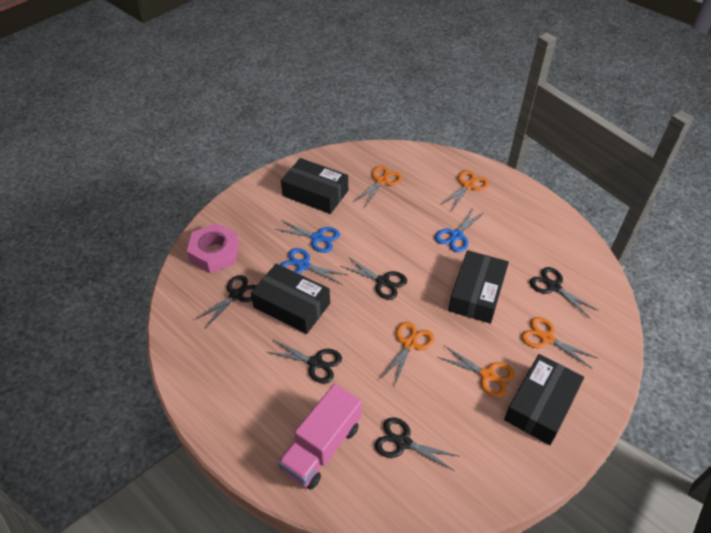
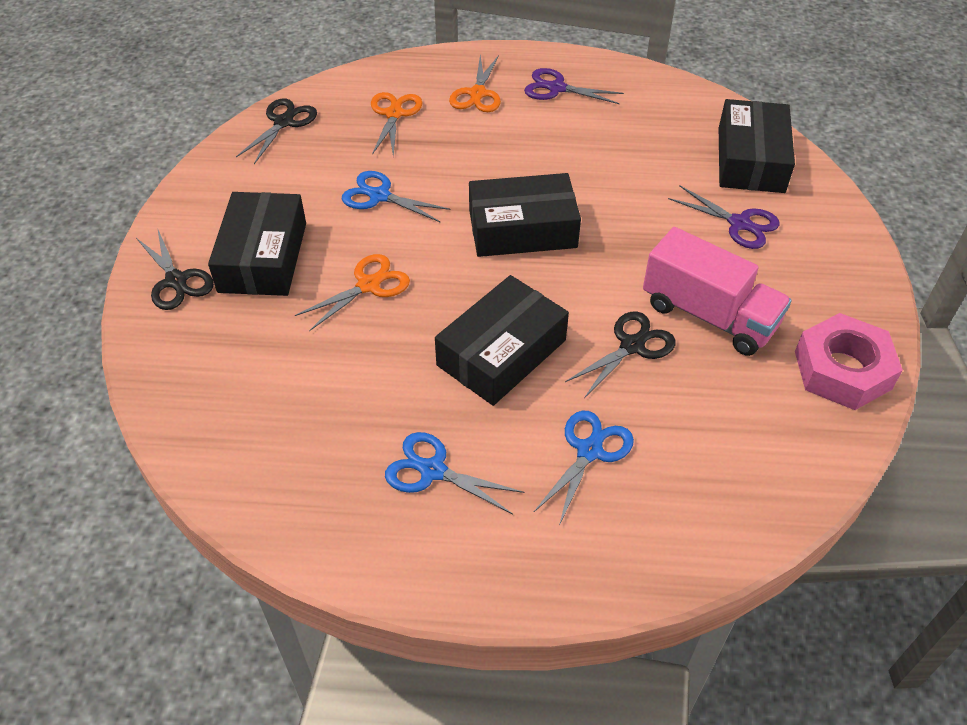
black scissors: 5 -> 3
orange scissors: 5 -> 3
purple scissors: 0 -> 2

